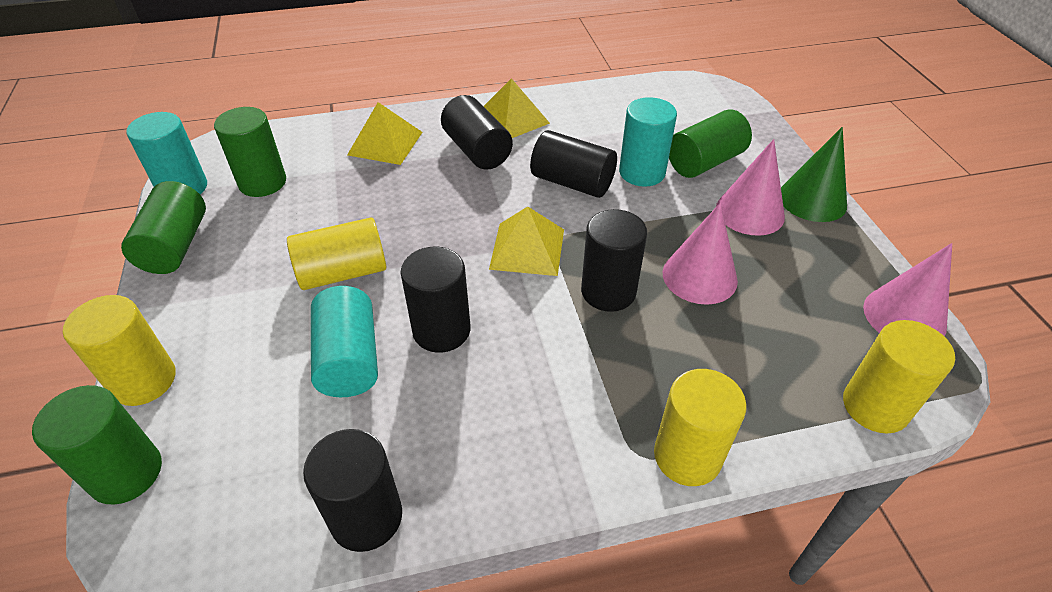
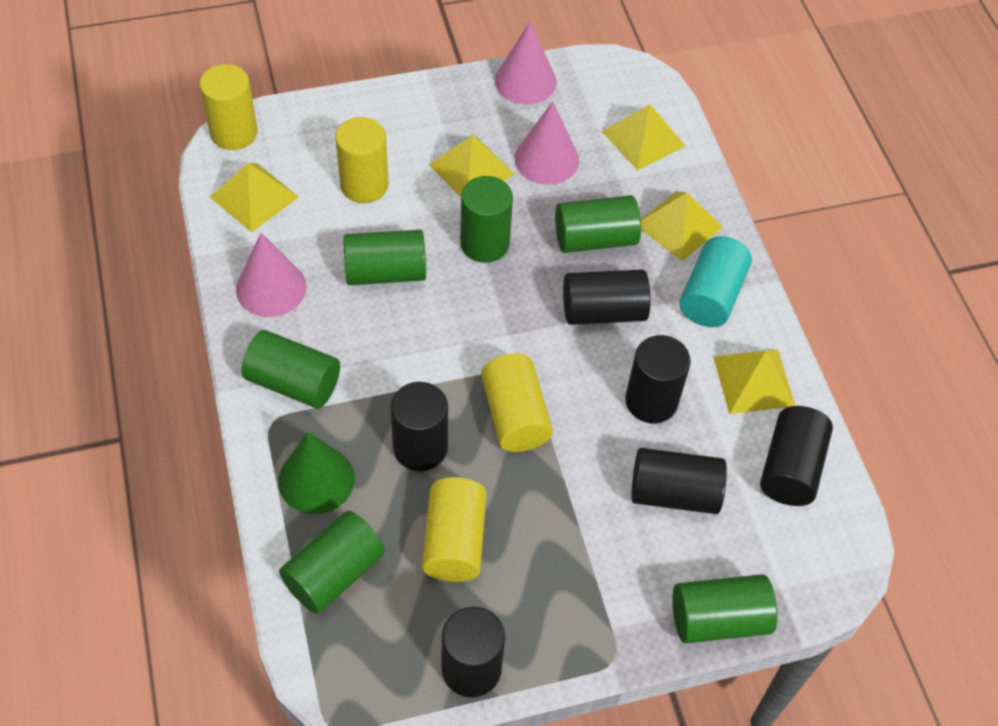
black cylinder: 5 -> 6
green cylinder: 4 -> 6
turquoise cylinder: 3 -> 1
yellow pyramid: 3 -> 5

